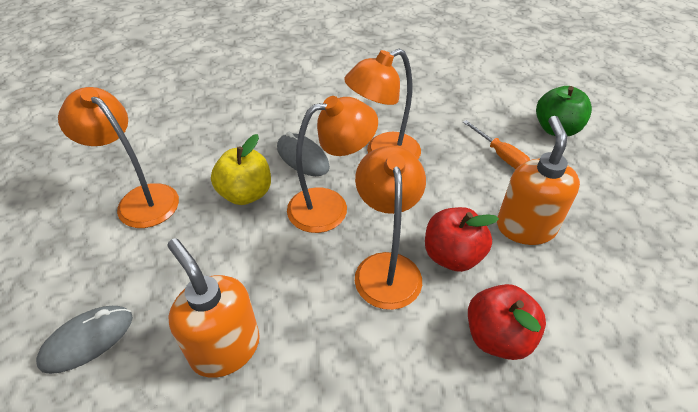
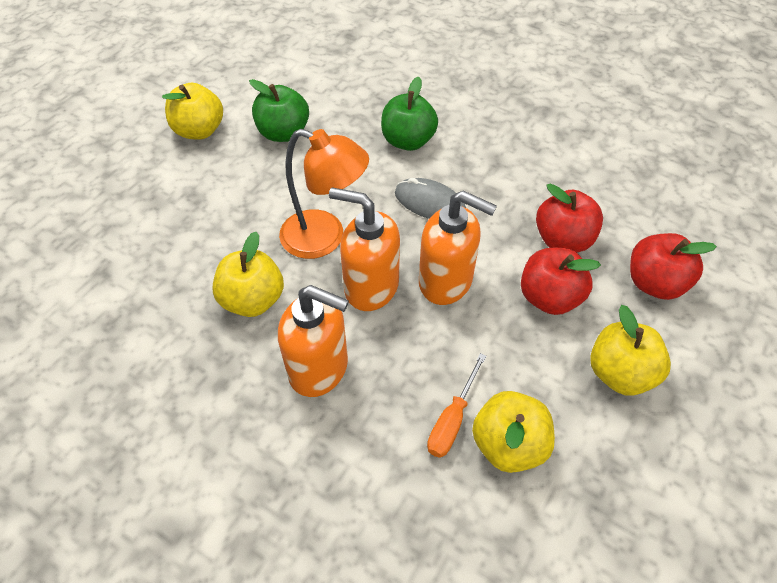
green apple: 1 -> 2
grey mouse: 2 -> 1
orange lamp: 4 -> 1
orange soap dispenser: 2 -> 3
red apple: 2 -> 3
yellow apple: 1 -> 4

